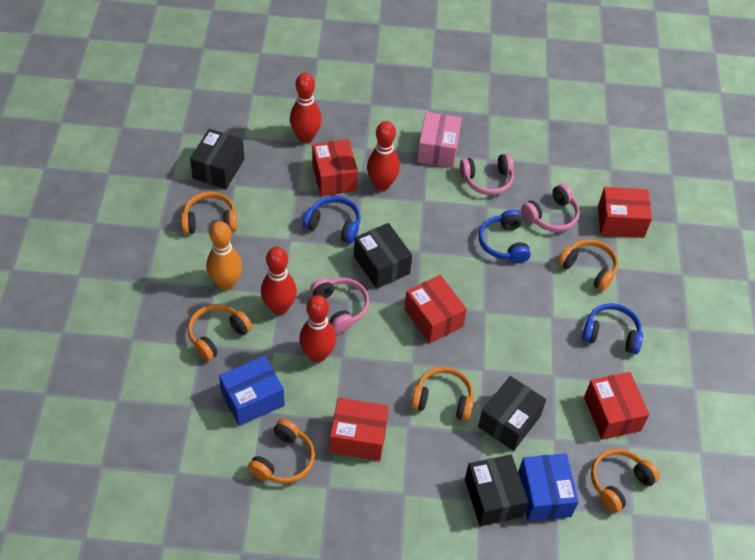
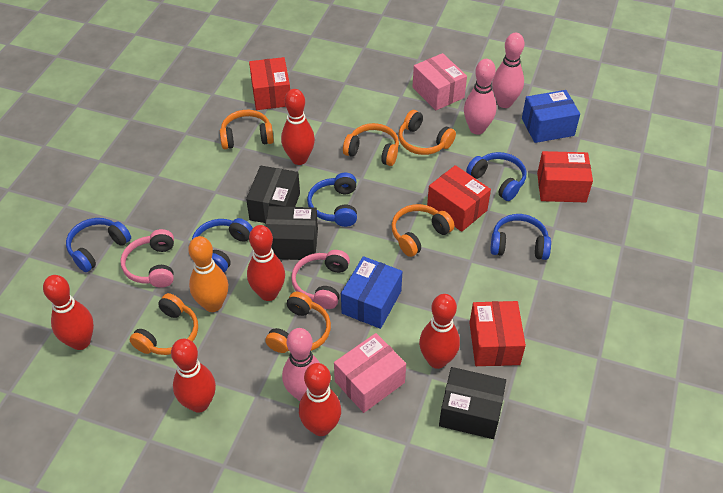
black box: 4 -> 3
blue headphones: 3 -> 5
pink bowling pin: 0 -> 3
pink box: 1 -> 2
pink headphones: 3 -> 2
red bowling pin: 4 -> 6
red box: 5 -> 4

